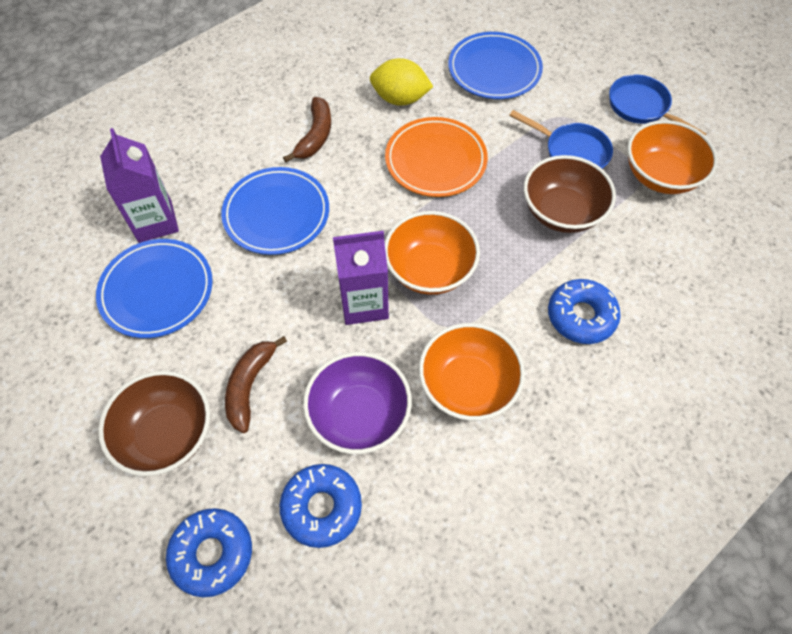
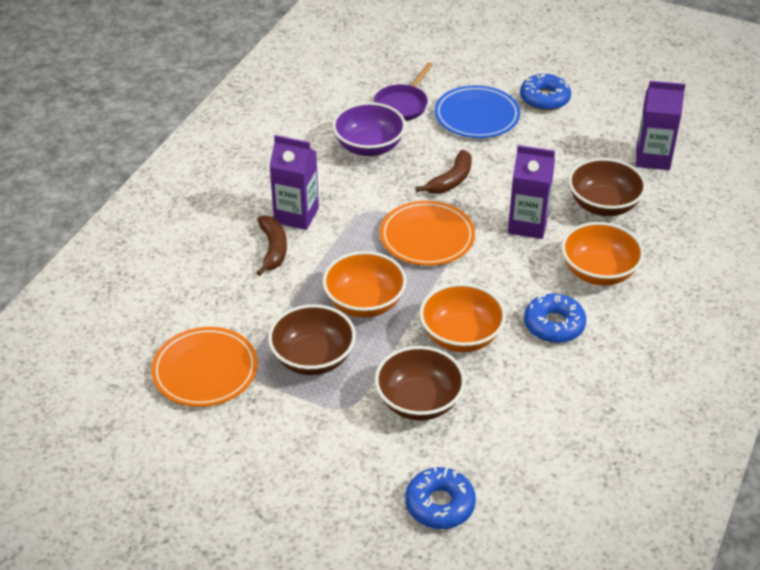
blue pan: 2 -> 0
blue plate: 3 -> 1
brown bowl: 2 -> 3
orange plate: 1 -> 2
purple carton: 2 -> 3
purple pan: 0 -> 1
yellow lemon: 1 -> 0

